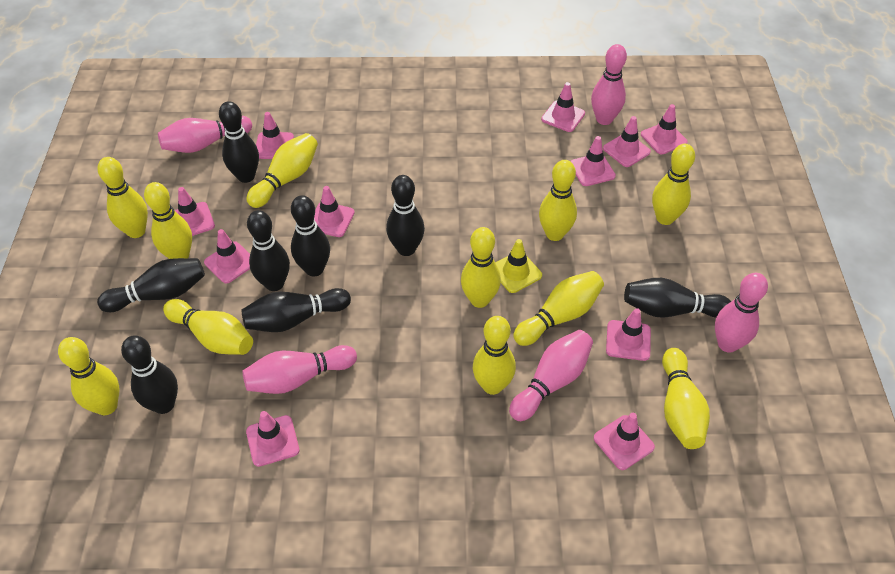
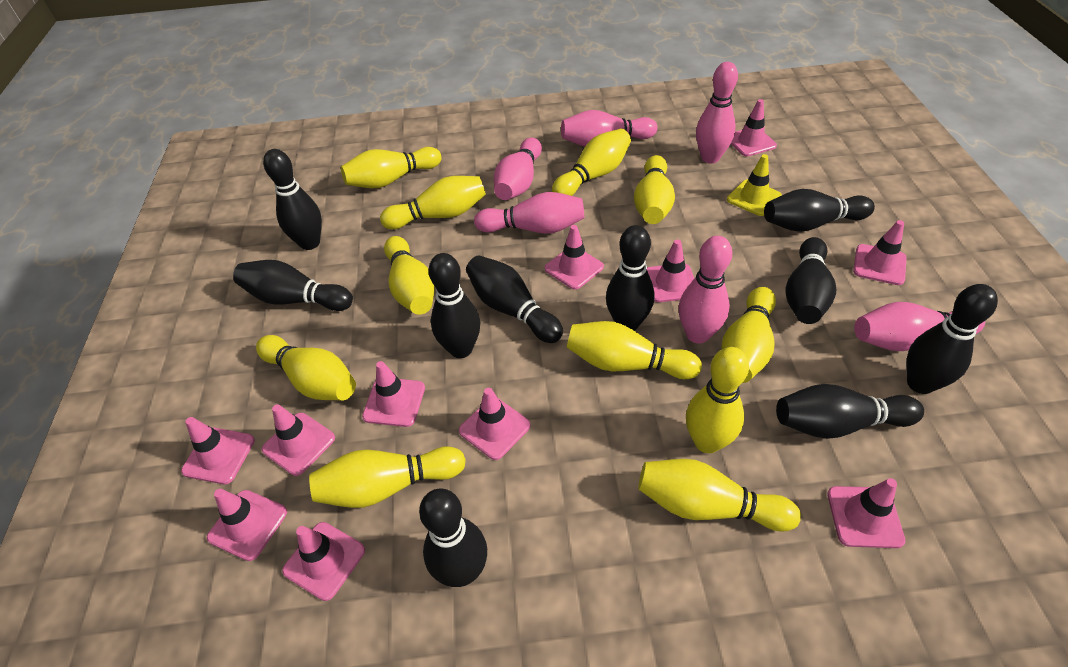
black bowling pin: 8 -> 10
pink bowling pin: 5 -> 6

